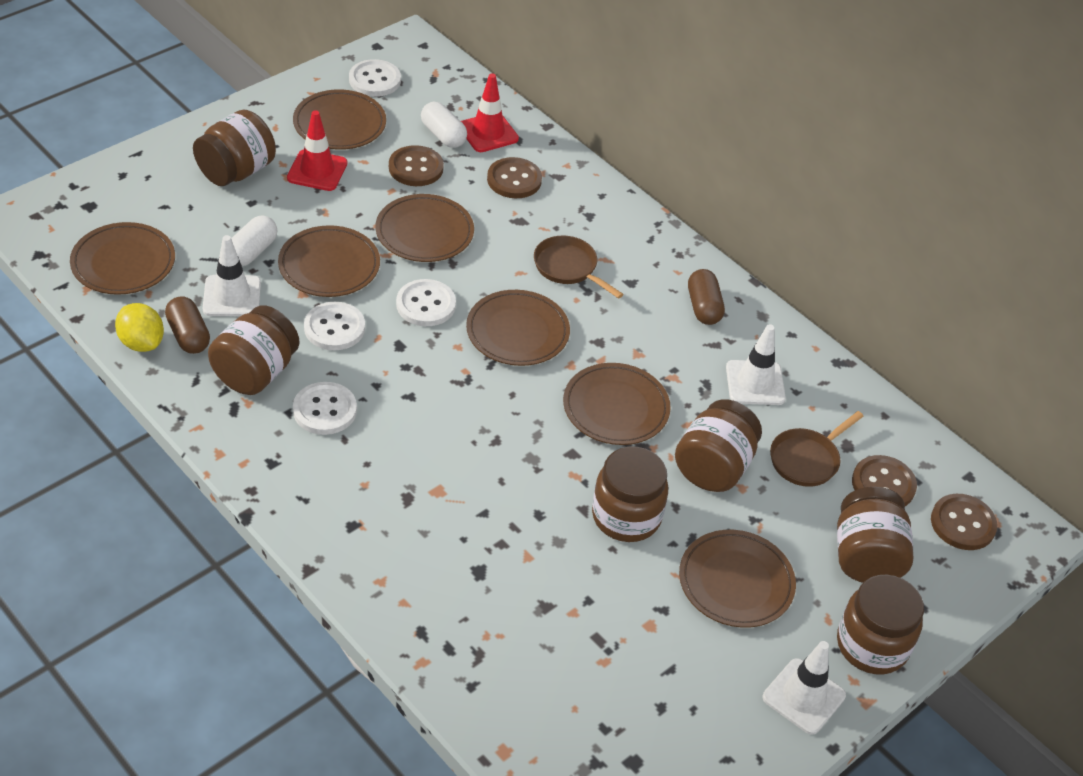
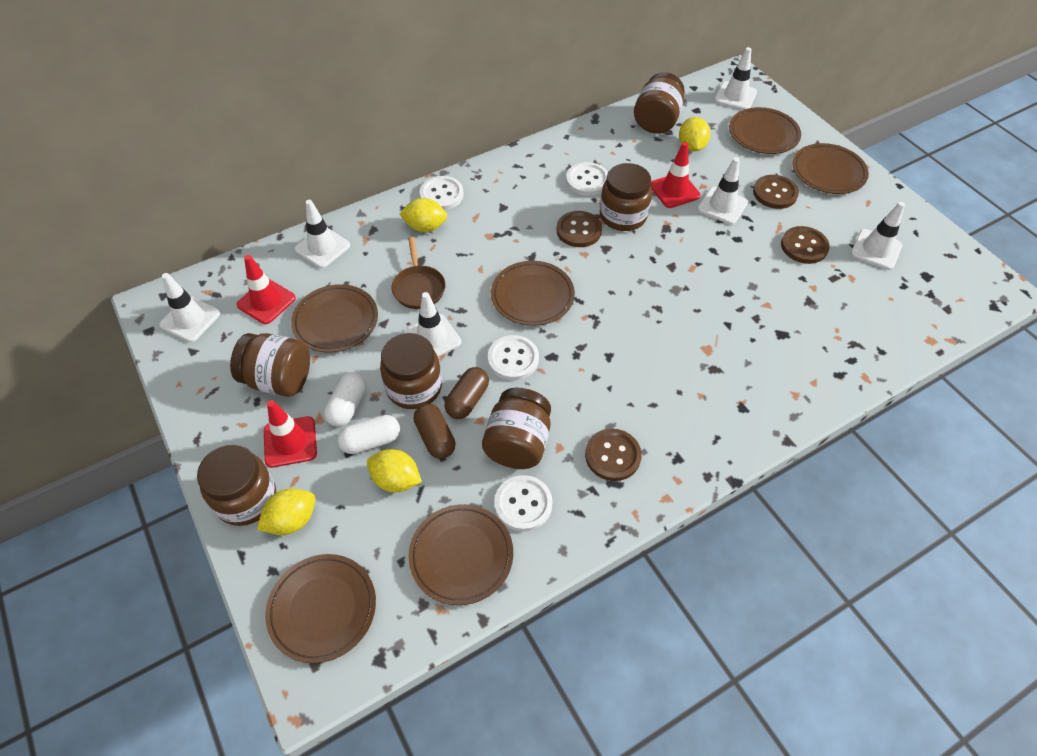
brown pan: 2 -> 1
brown plate: 7 -> 6
red traffic cone: 2 -> 3
white traffic cone: 3 -> 6
yellow lemon: 1 -> 4

